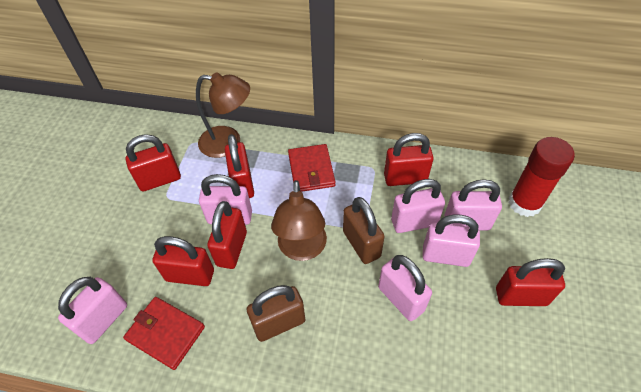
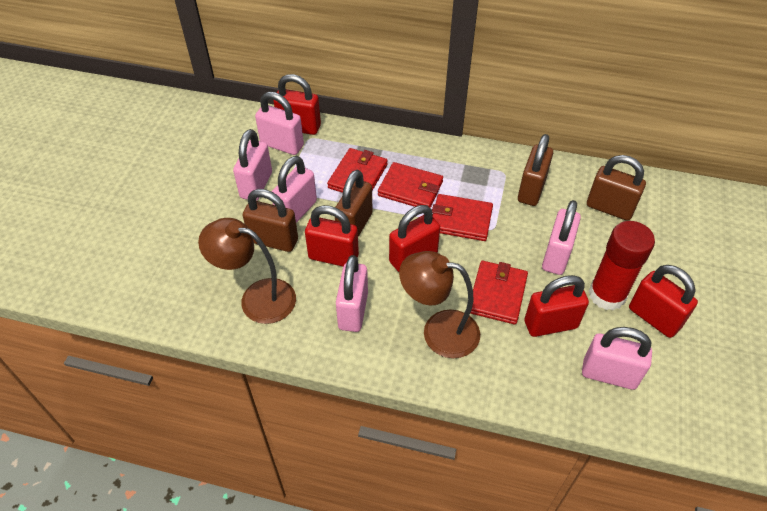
brown padlock: 2 -> 4
red padlock: 6 -> 5
red wallet: 2 -> 4

